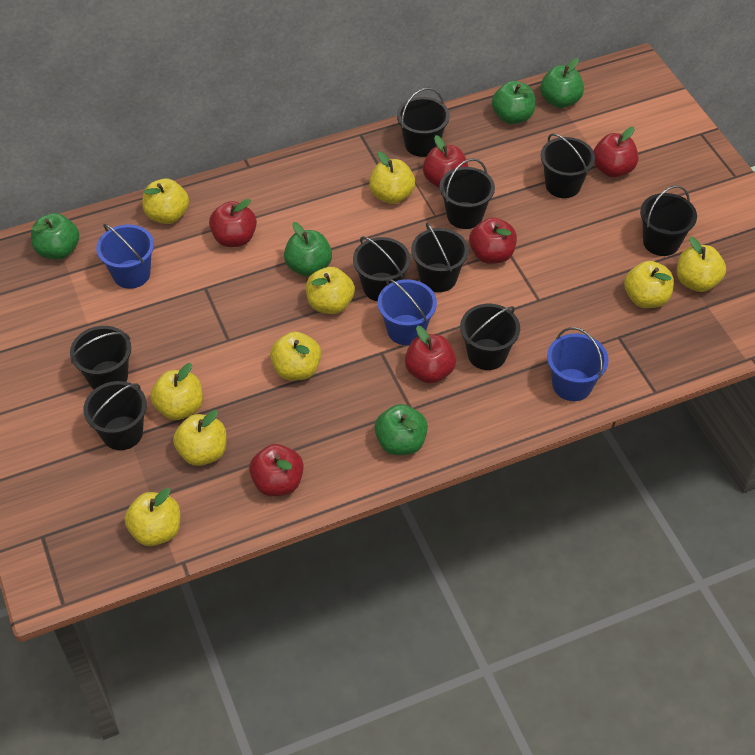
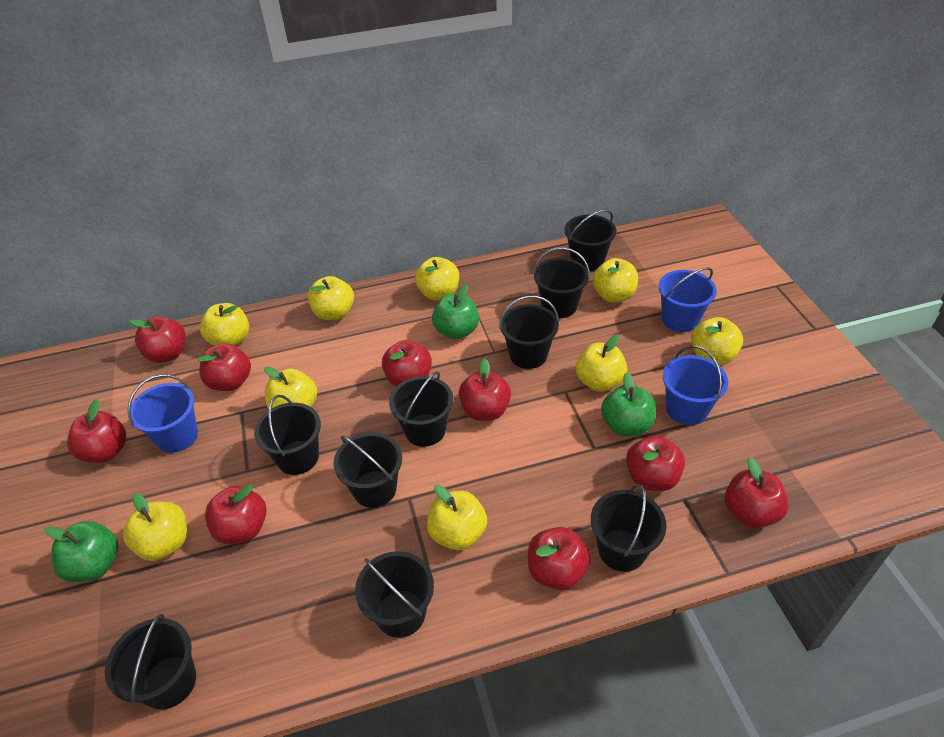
green apple: 5 -> 3
red apple: 6 -> 9

